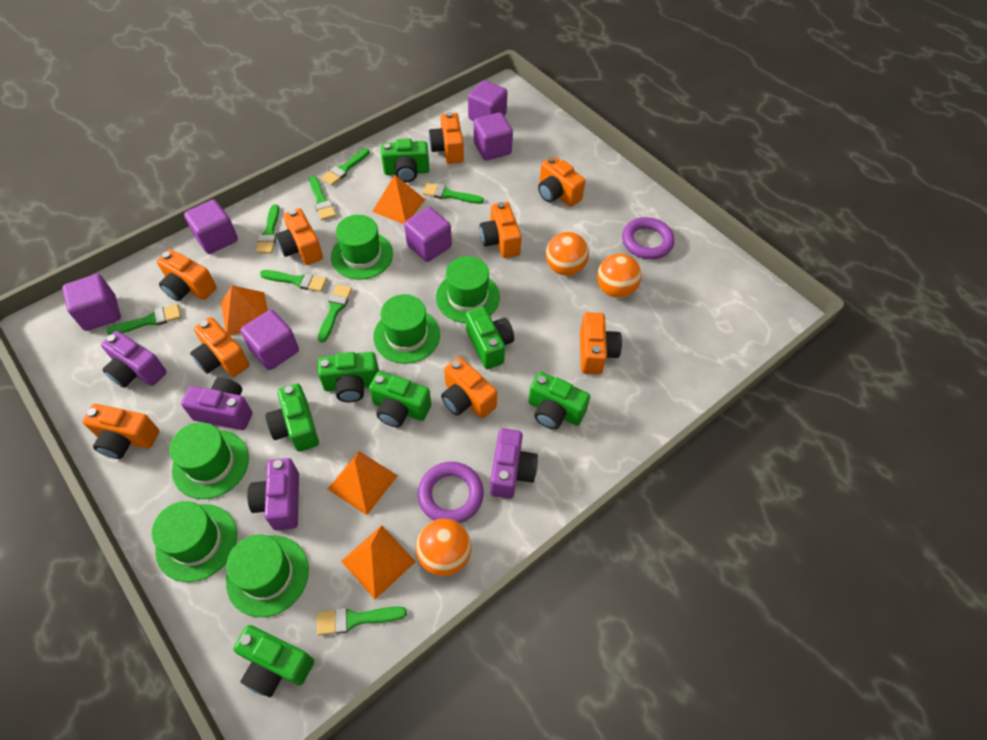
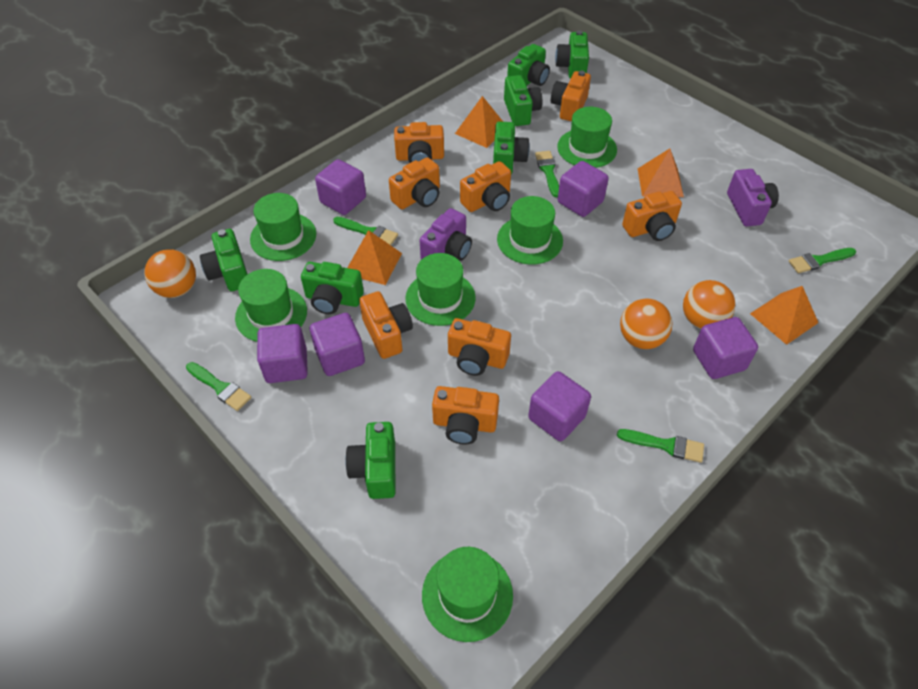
green brush: 8 -> 5
orange camera: 9 -> 8
purple camera: 4 -> 2
purple ring: 2 -> 0

